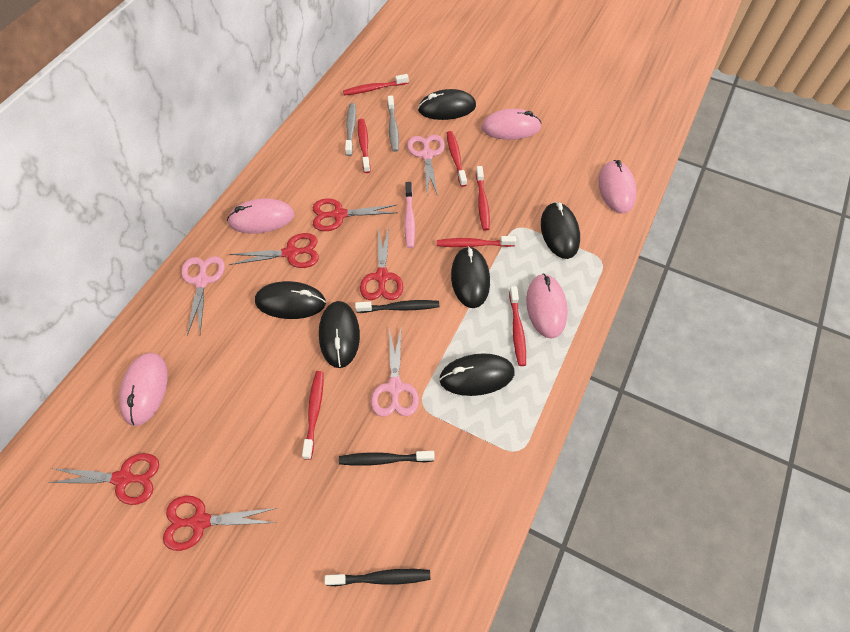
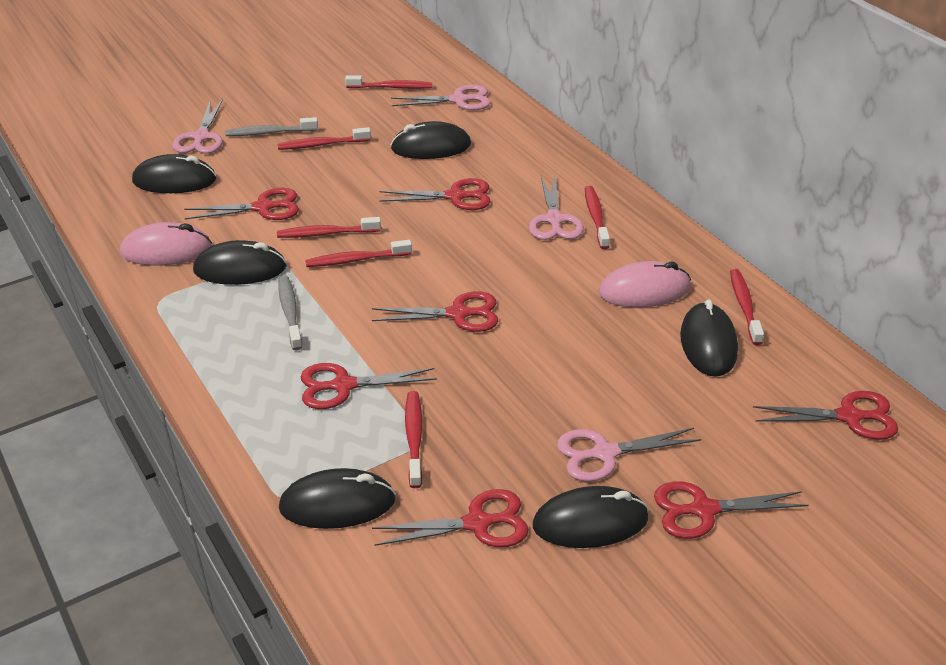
black toothbrush: 3 -> 0
pink mouse: 5 -> 2
pink scissors: 3 -> 4
pink toothbrush: 1 -> 0
red scissors: 5 -> 7

